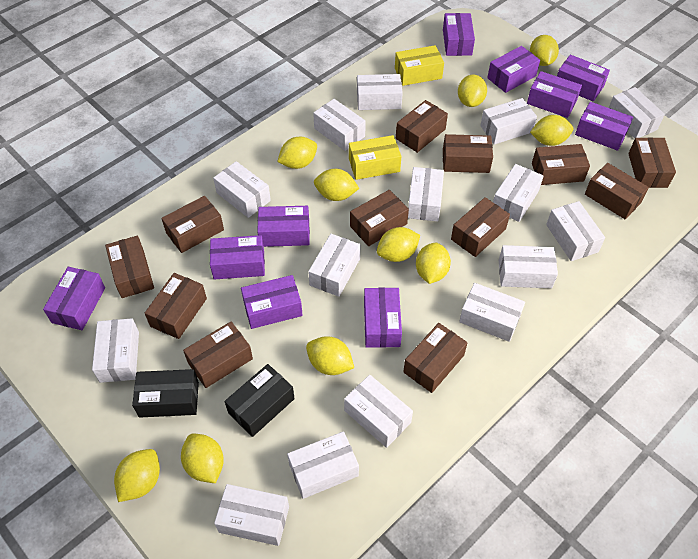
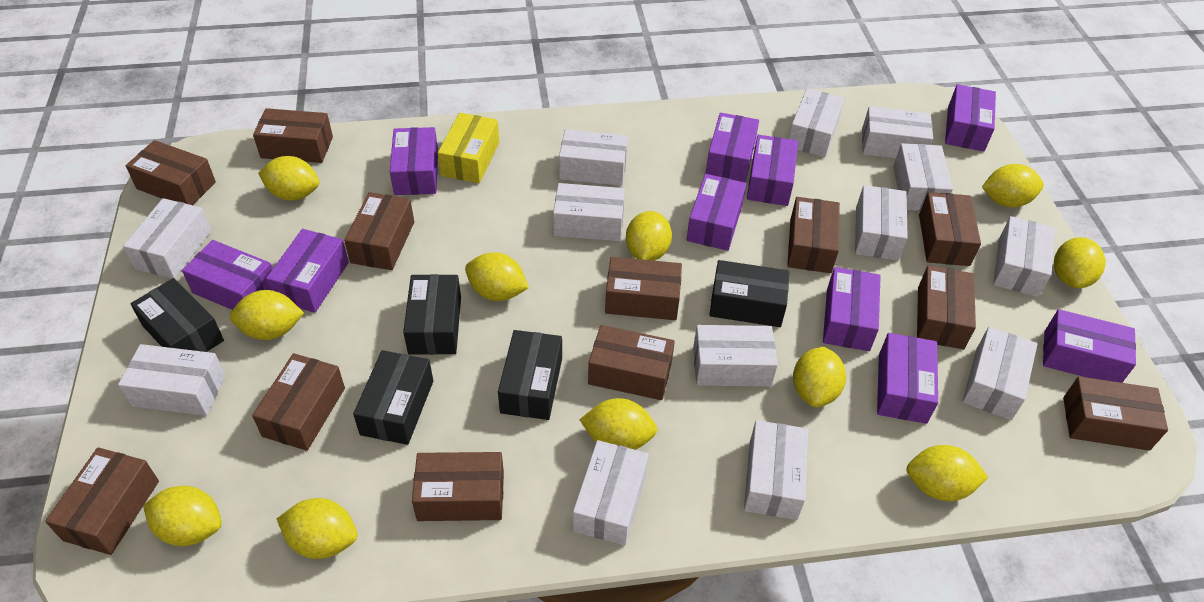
black box: 2 -> 5
white box: 15 -> 13
yellow box: 2 -> 1
yellow lemon: 10 -> 11

